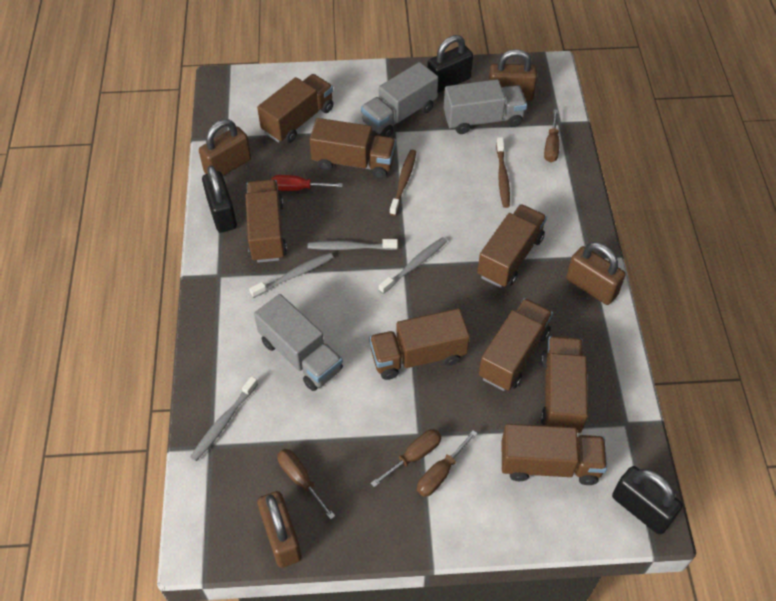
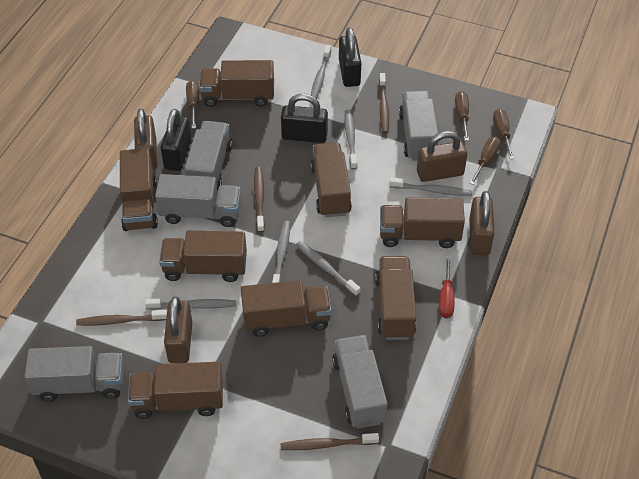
brown toothbrush: 2 -> 4
grey toothbrush: 4 -> 6
grey truck: 3 -> 5

